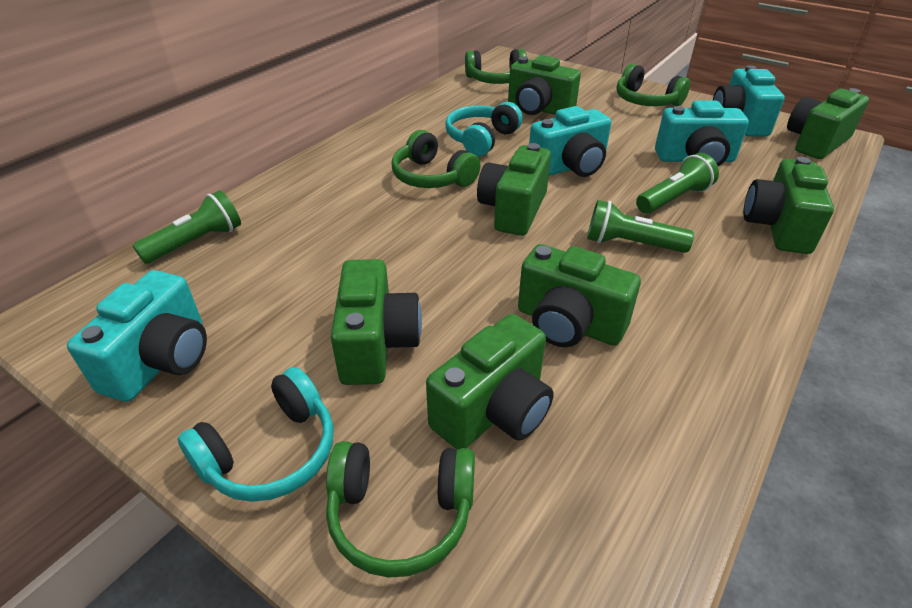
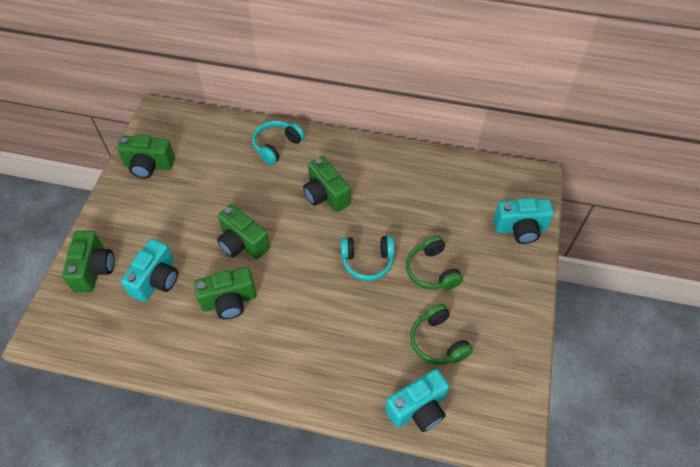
green camera: 7 -> 5
green flashlight: 3 -> 0
green headphones: 4 -> 2
turquoise camera: 4 -> 3

